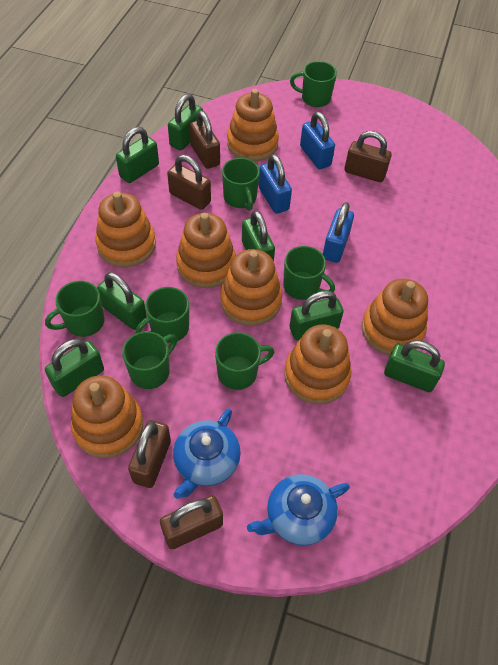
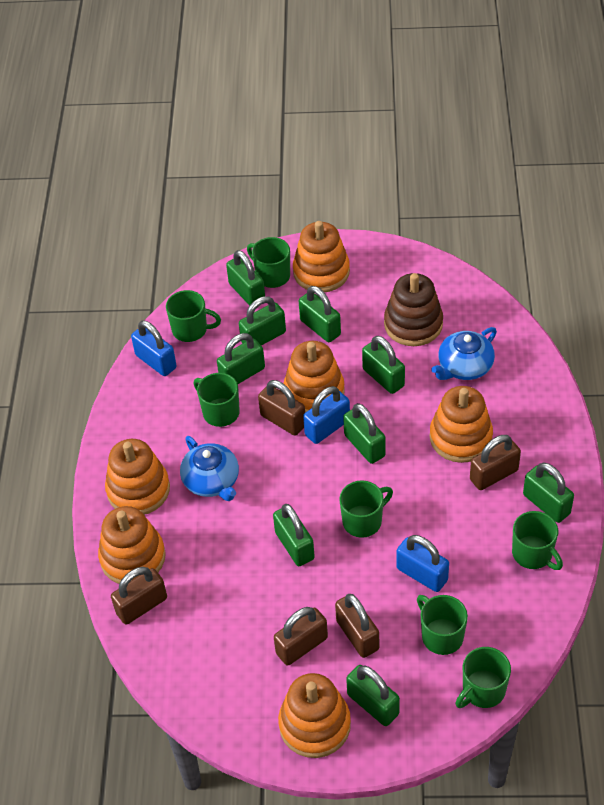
brown stacking toy: 0 -> 1
green padlock: 7 -> 9
orange stacking toy: 7 -> 6

